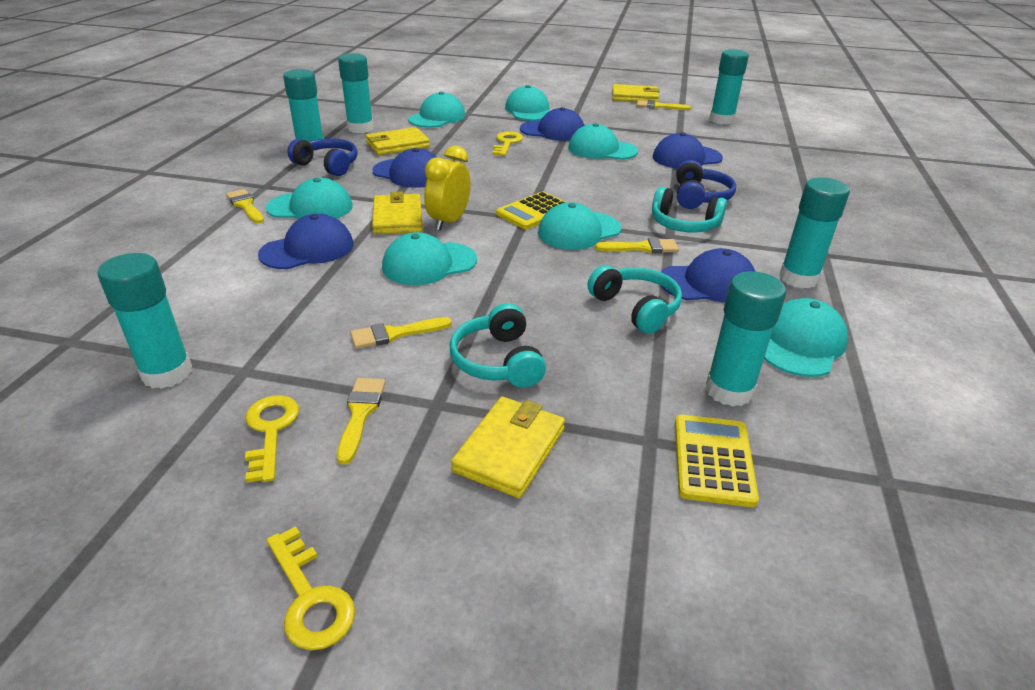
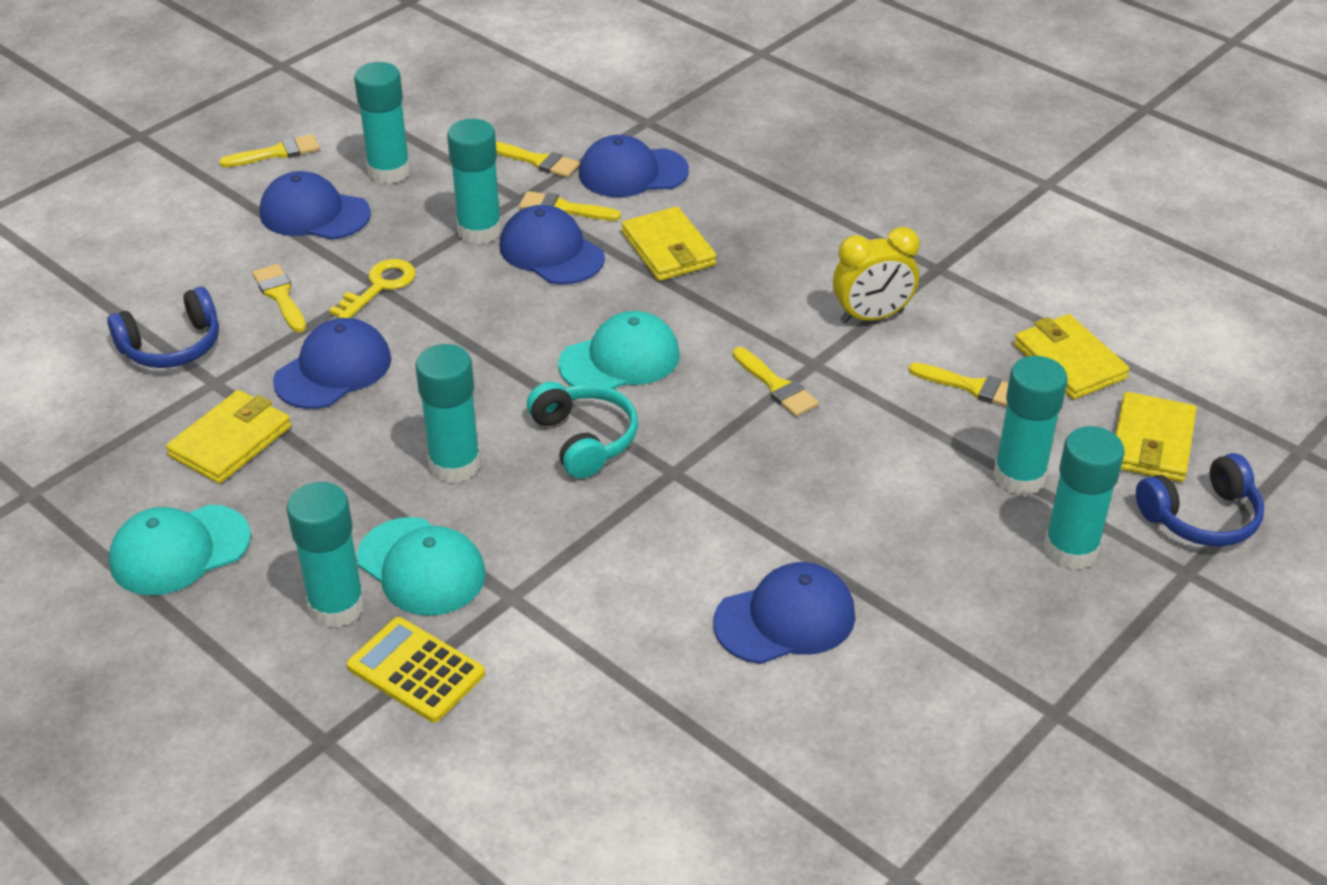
turquoise cap: 7 -> 3
turquoise headphones: 3 -> 1
yellow brush: 5 -> 6
yellow calculator: 2 -> 1
yellow key: 3 -> 1

